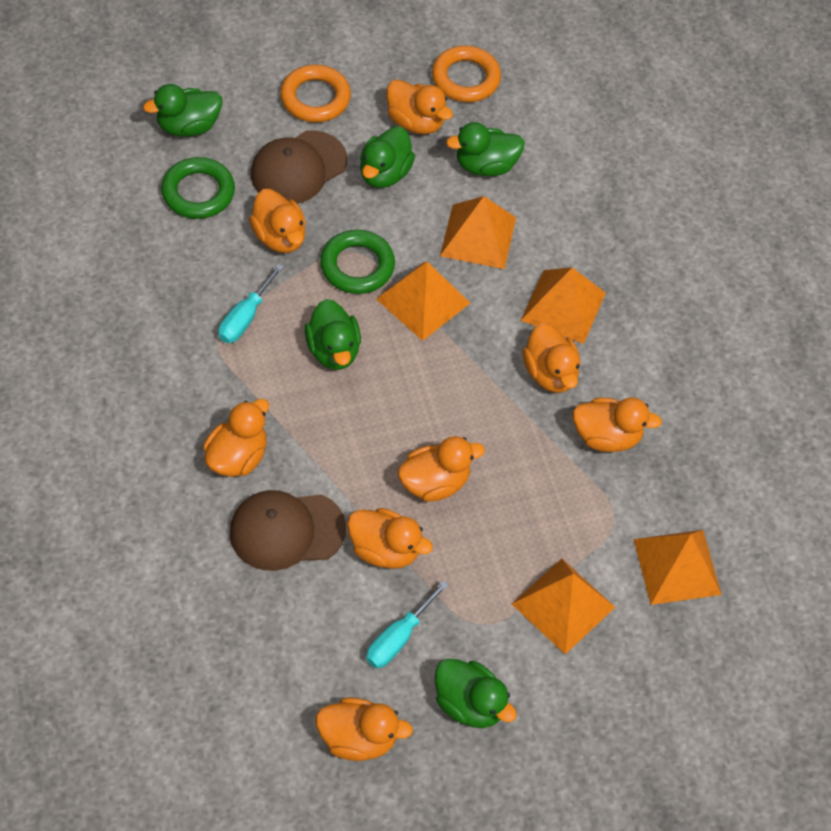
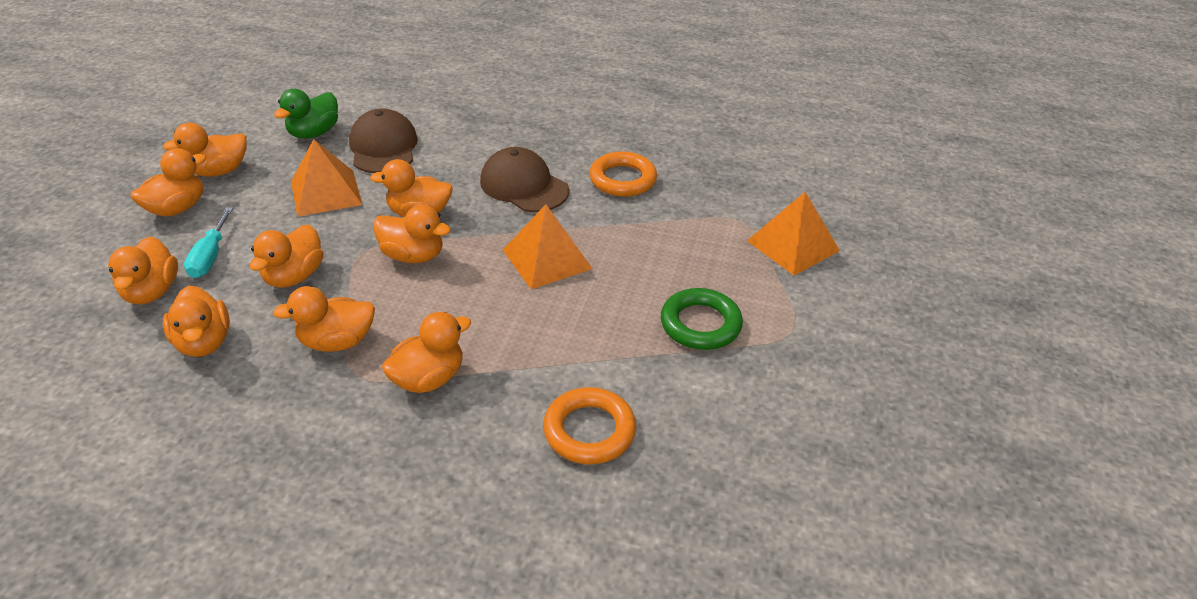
green duck: 5 -> 1
green ring: 2 -> 1
orange duck: 8 -> 9
orange pyramid: 5 -> 3
turquoise screwdriver: 2 -> 1

